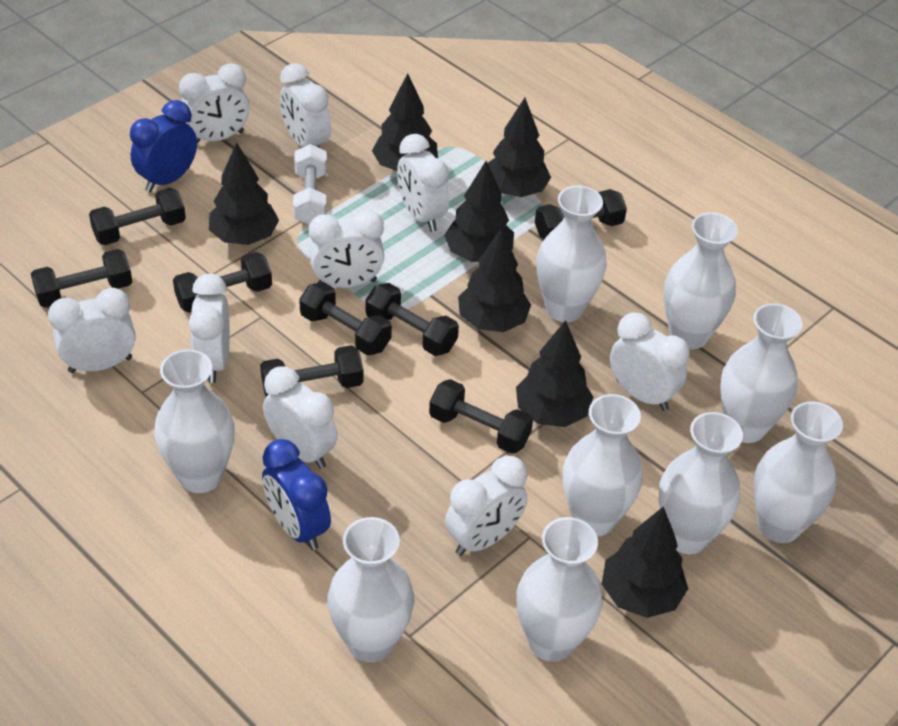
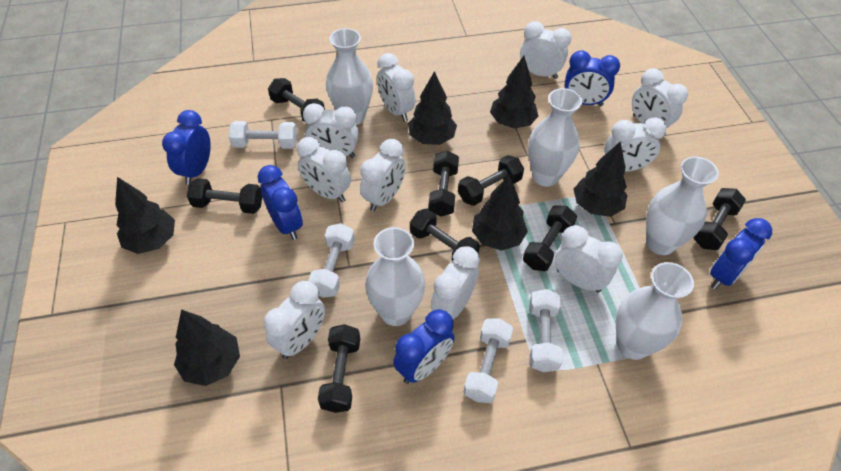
black tree: 7 -> 6
blue clock: 2 -> 5
white clock: 9 -> 10
white dumbbell: 1 -> 4
white vase: 9 -> 5

